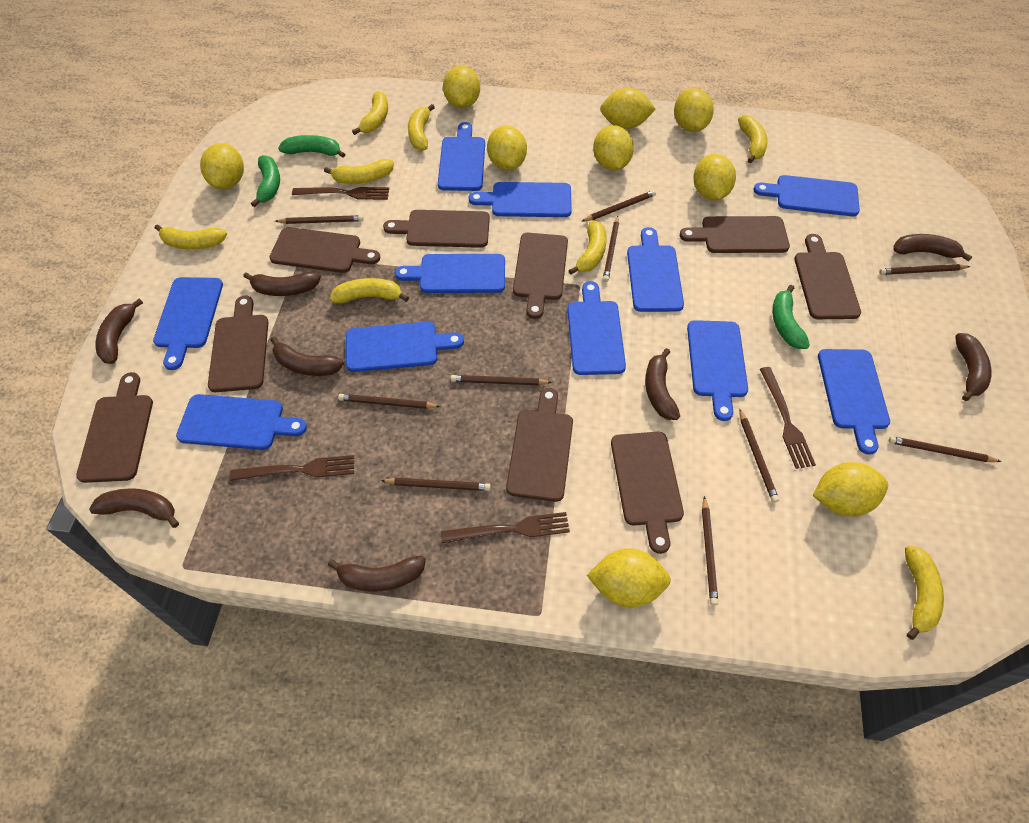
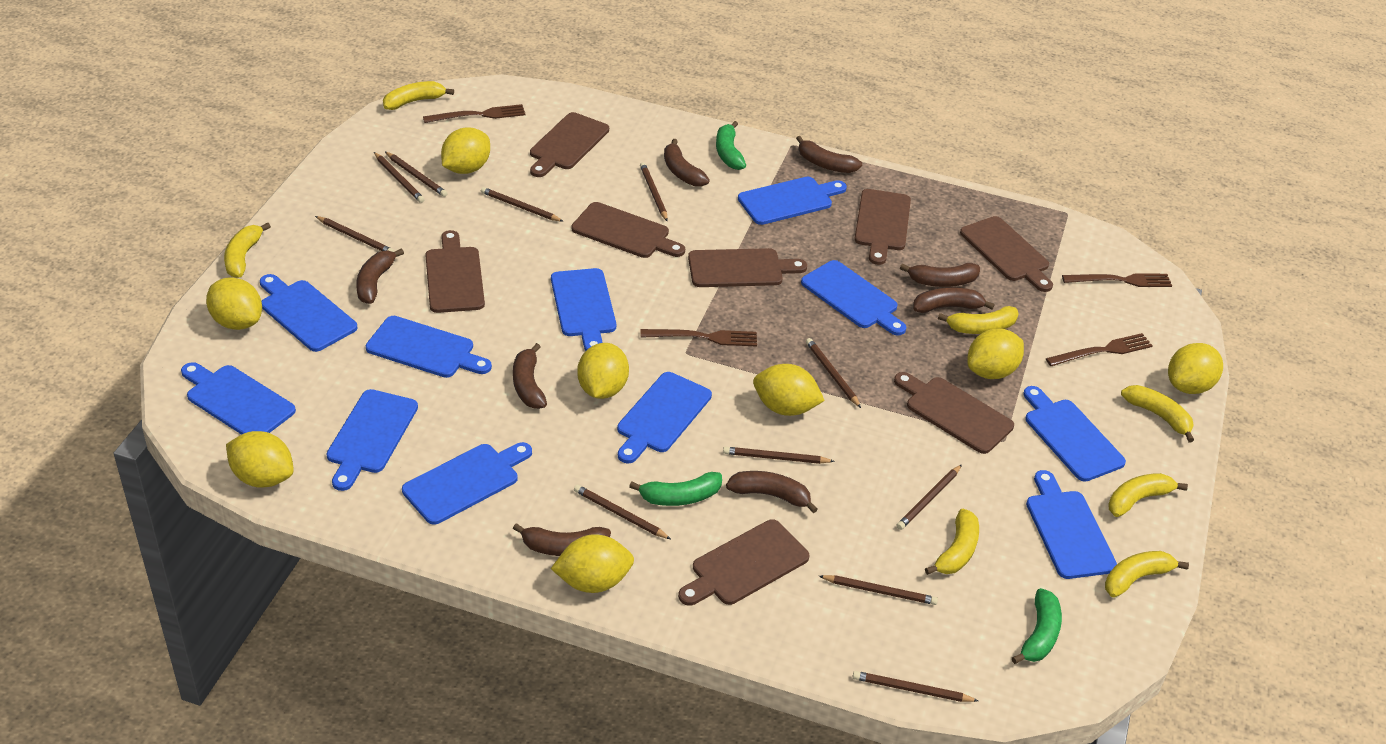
brown cutting board: 9 -> 8
brown pencil: 10 -> 11
yellow banana: 8 -> 7
yellow lemon: 9 -> 8

